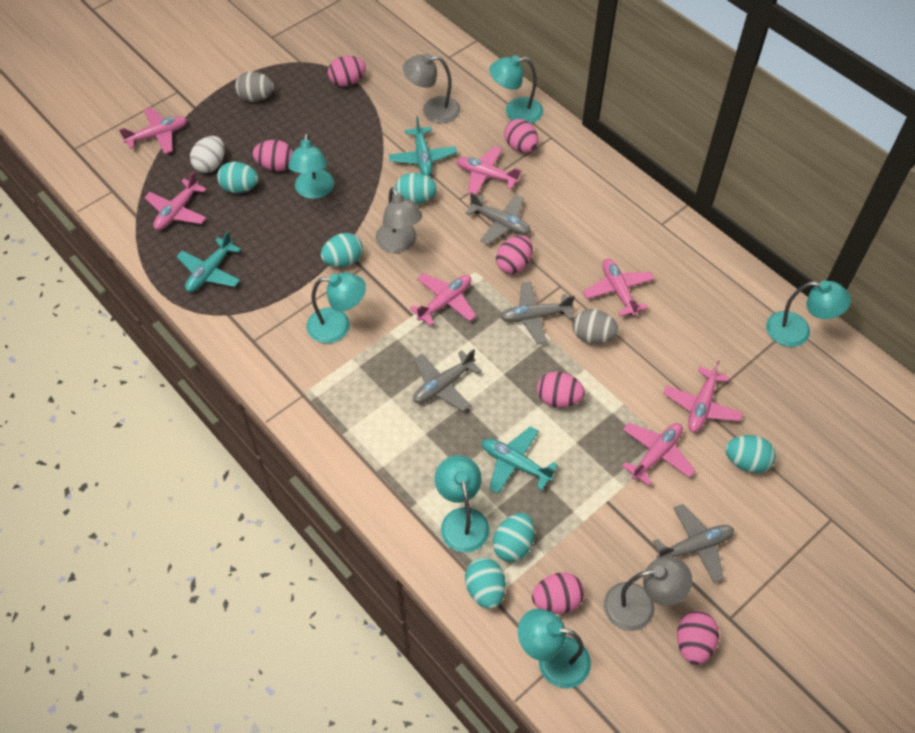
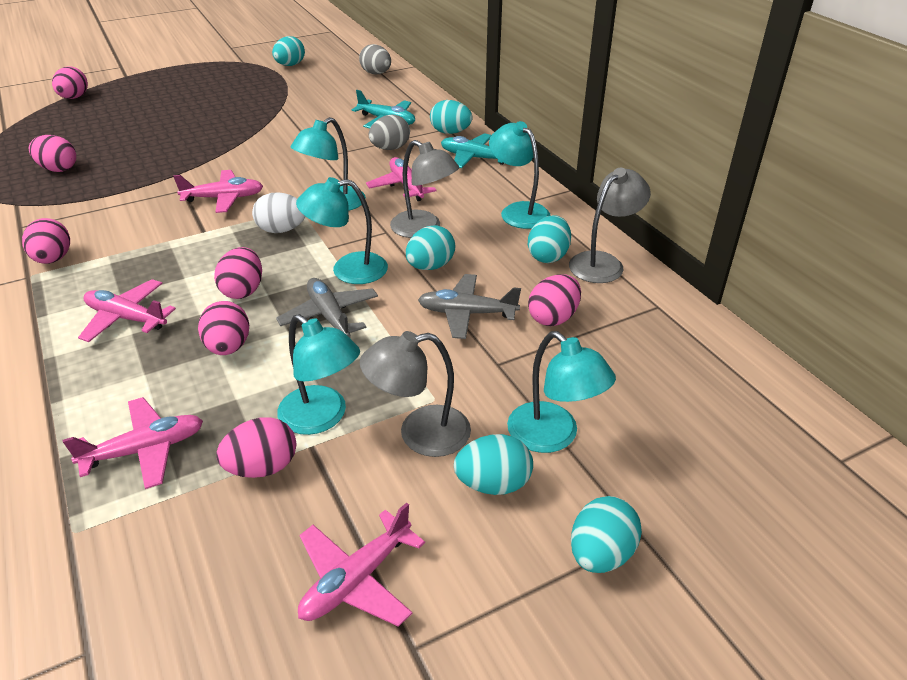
grey plane: 4 -> 2
pink plane: 7 -> 5
turquoise lamp: 6 -> 5
turquoise plane: 3 -> 2

